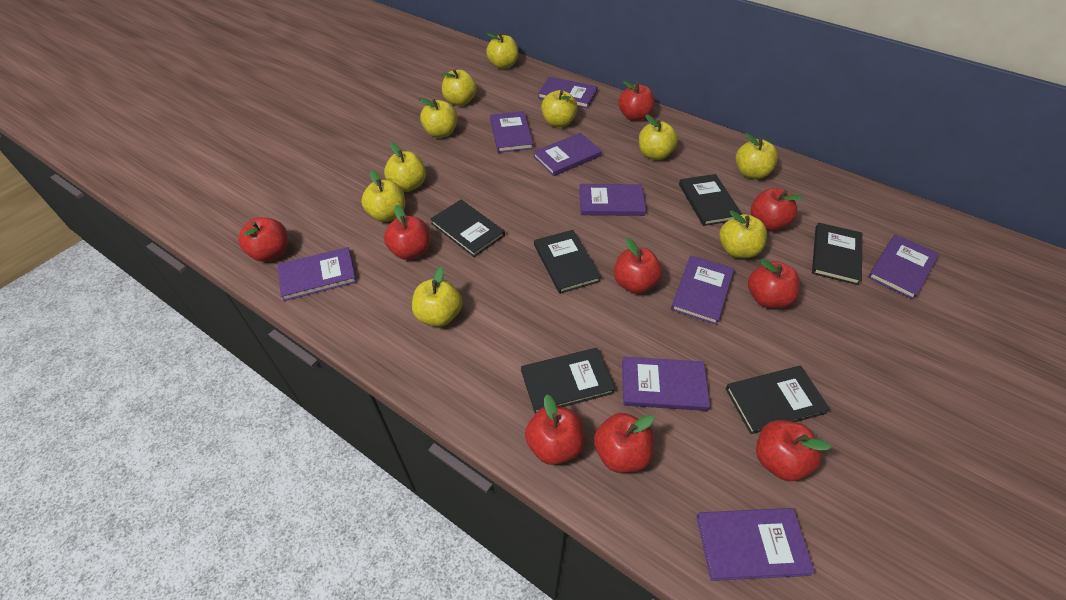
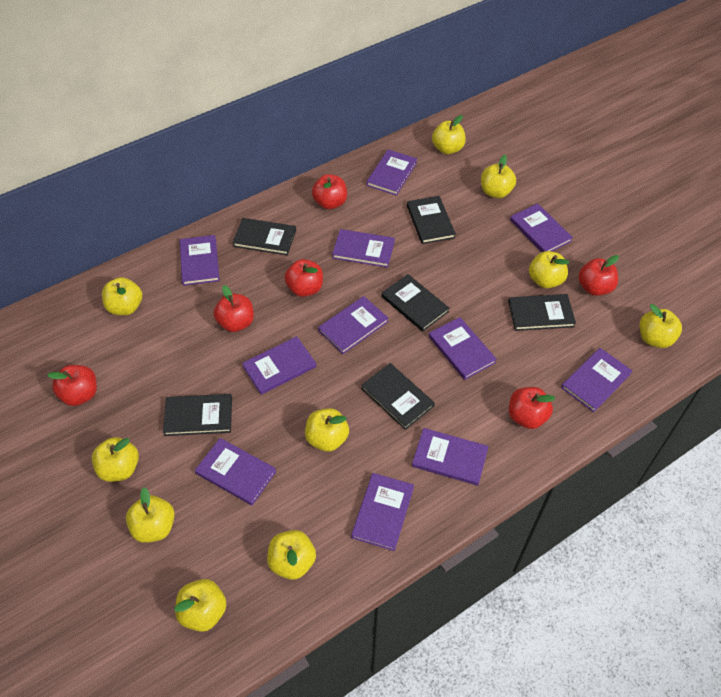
purple book: 9 -> 11
red apple: 9 -> 6

